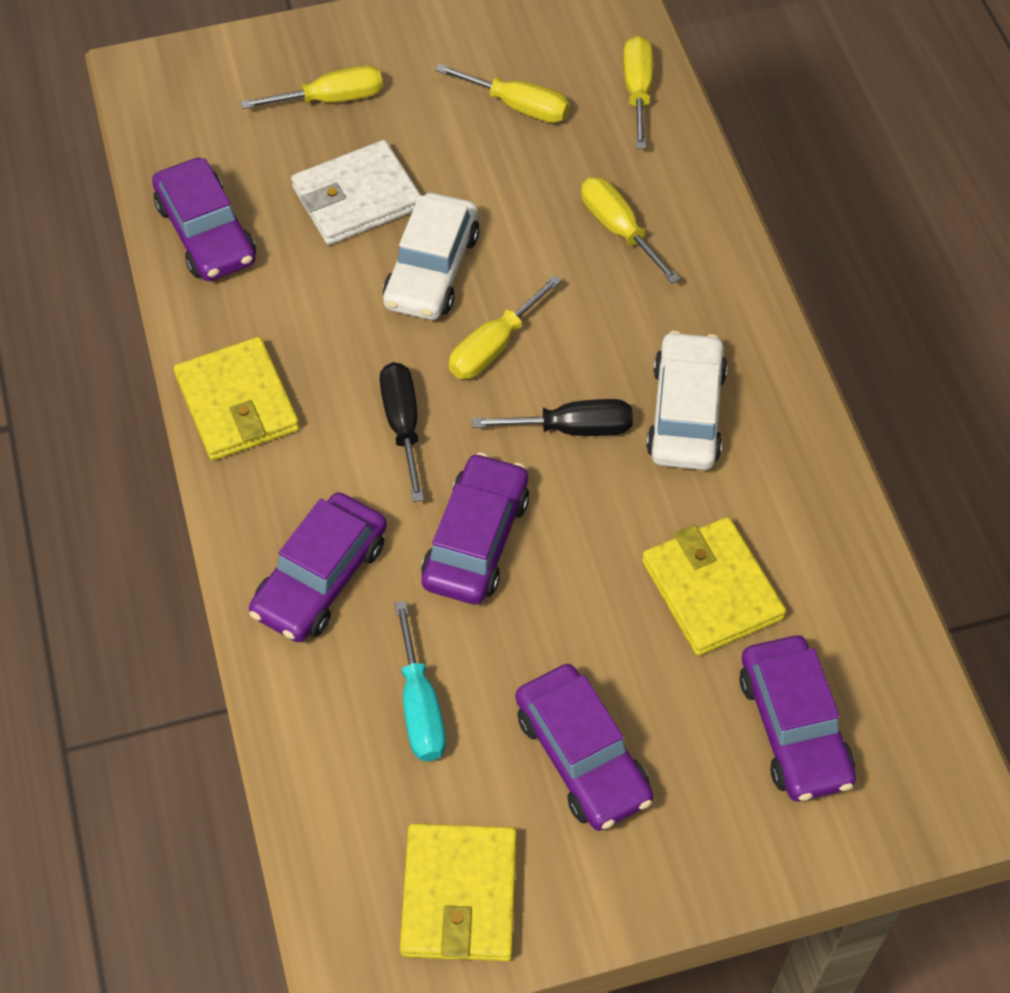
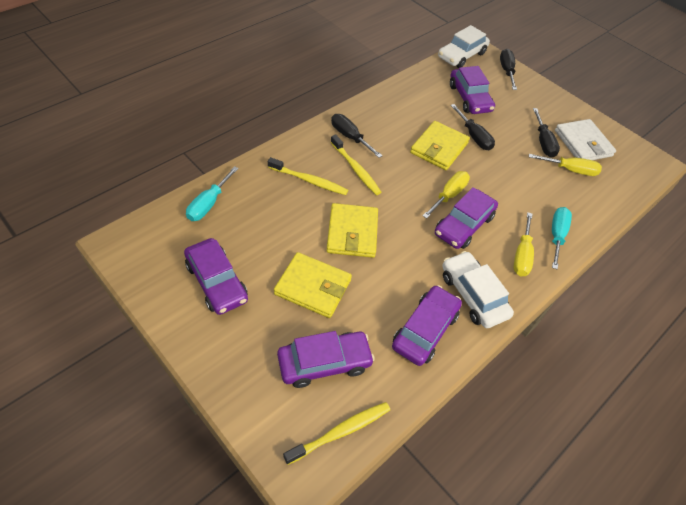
black screwdriver: 2 -> 4
turquoise screwdriver: 1 -> 2
yellow screwdriver: 5 -> 3
yellow toothbrush: 0 -> 3

